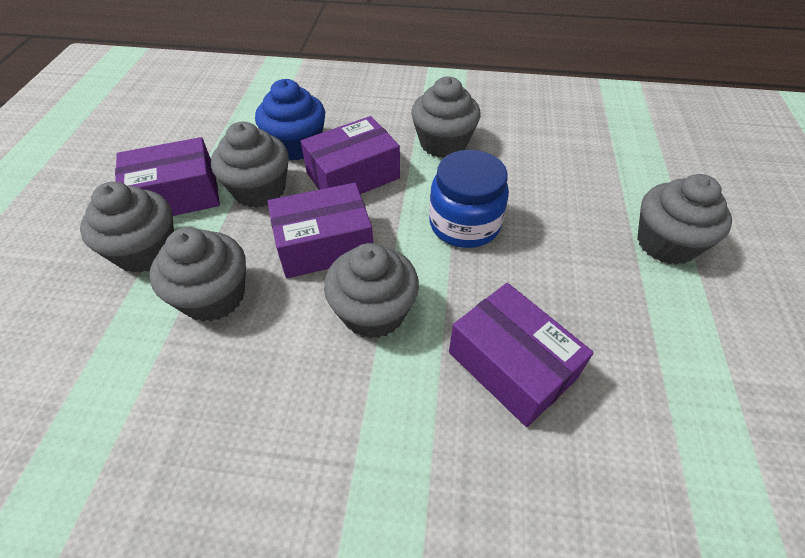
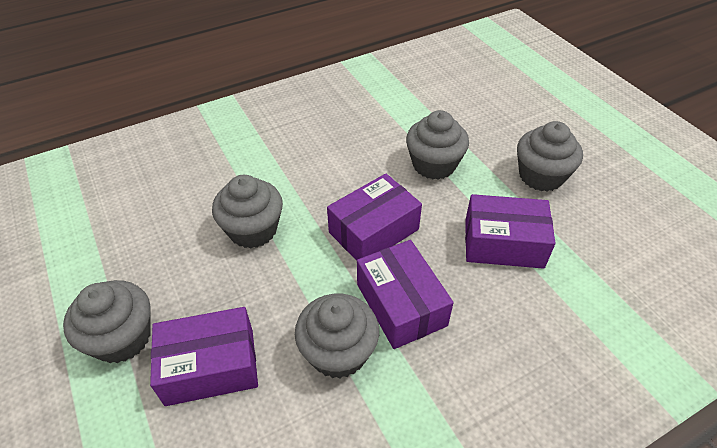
blue cupcake: 1 -> 0
blue jar: 1 -> 0
grey cupcake: 6 -> 5

